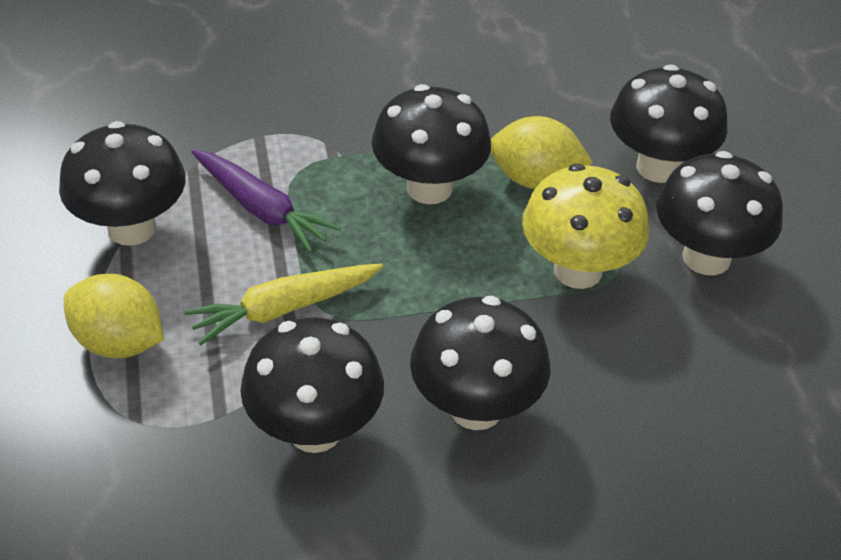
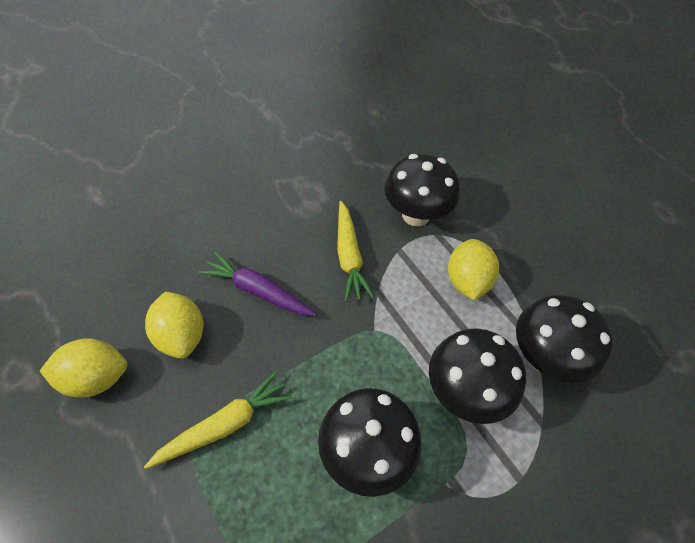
black mushroom: 6 -> 4
yellow carrot: 1 -> 2
yellow lemon: 2 -> 3
yellow mushroom: 1 -> 0

